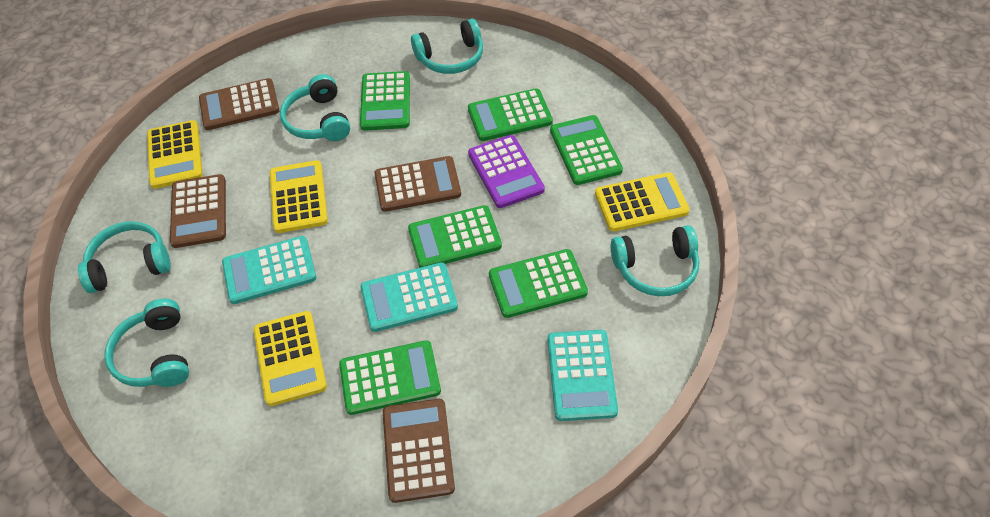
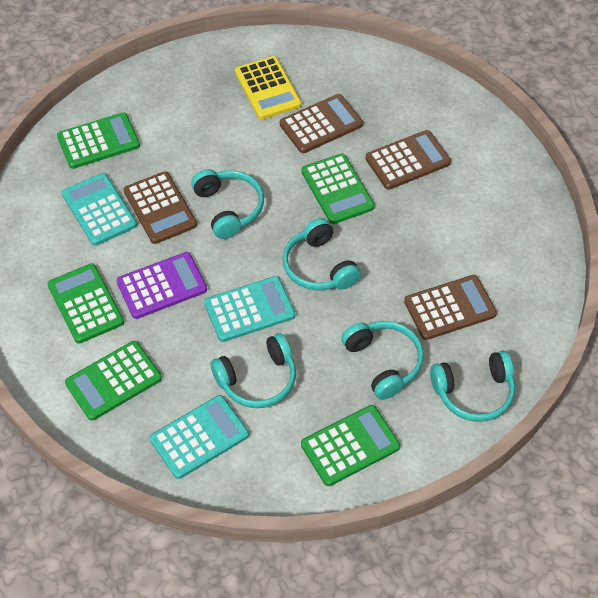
green calculator: 6 -> 5
yellow calculator: 4 -> 1

